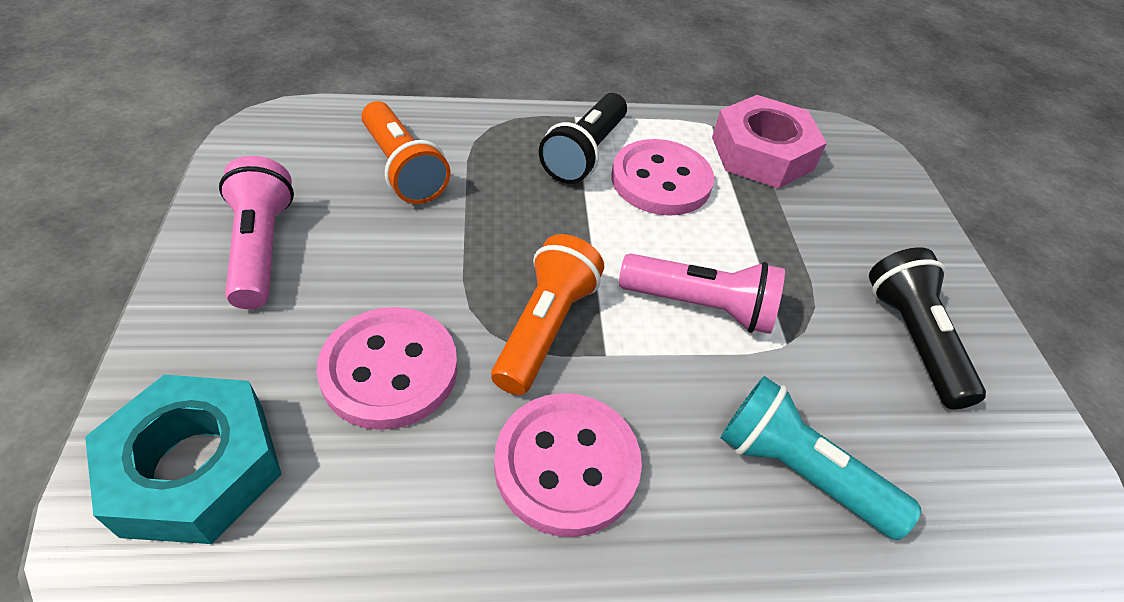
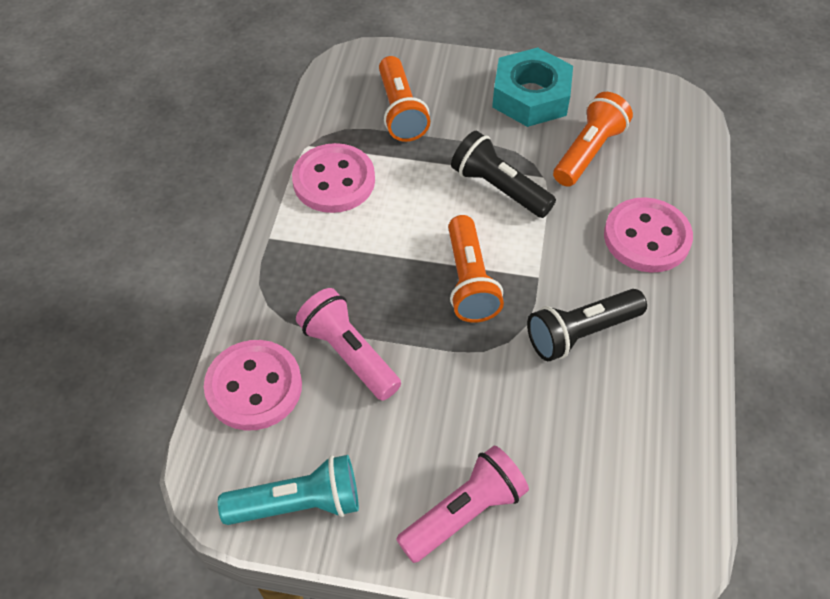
orange flashlight: 2 -> 3
pink nut: 1 -> 0

